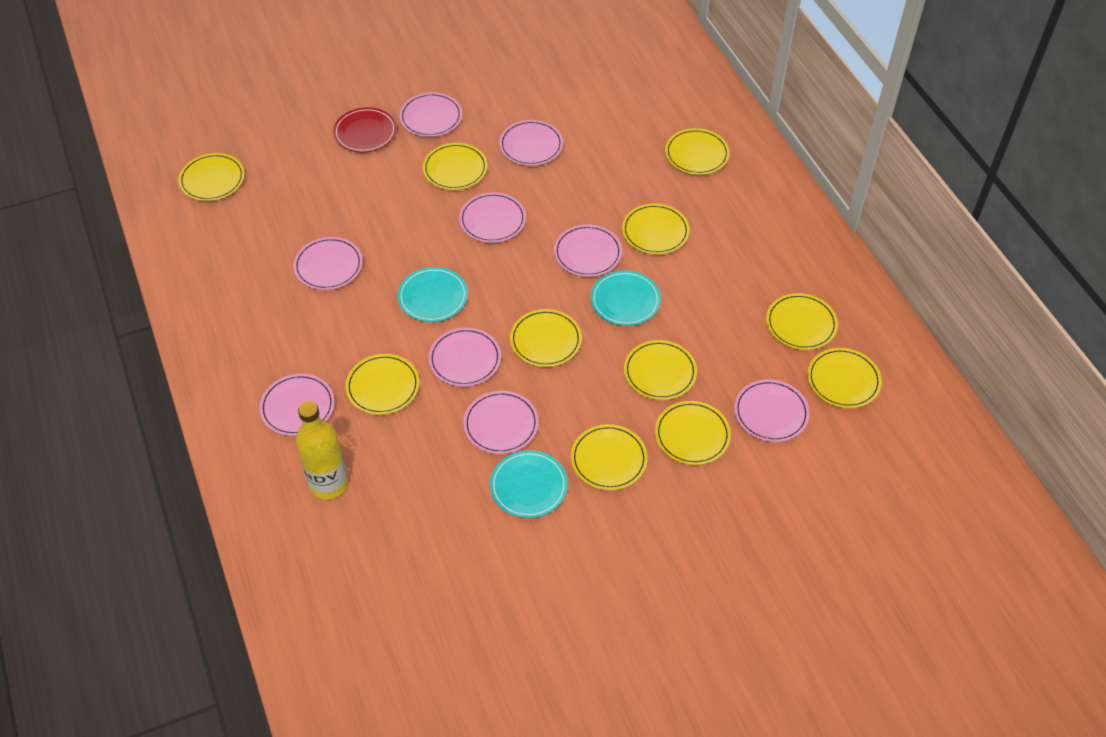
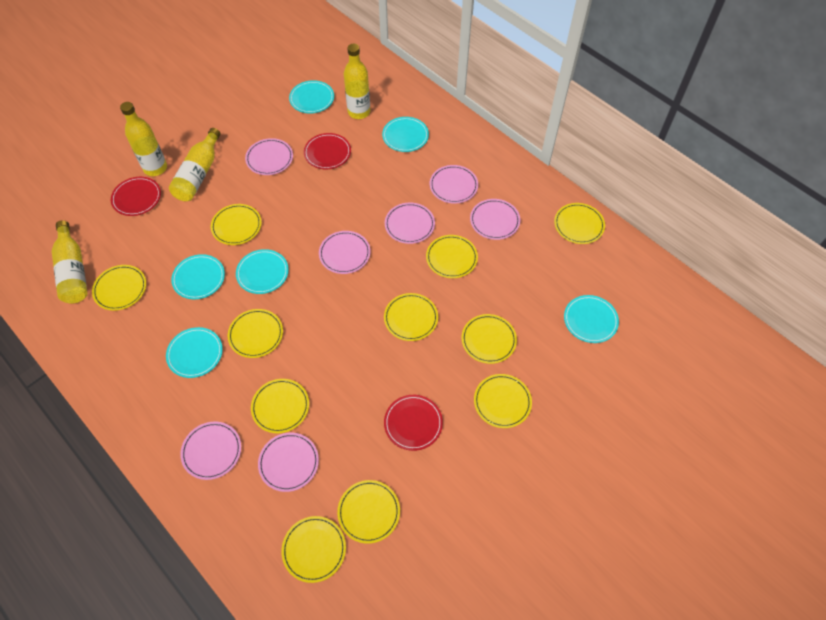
pink plate: 9 -> 7
red plate: 1 -> 3
turquoise plate: 3 -> 6
yellow bottle: 1 -> 4

